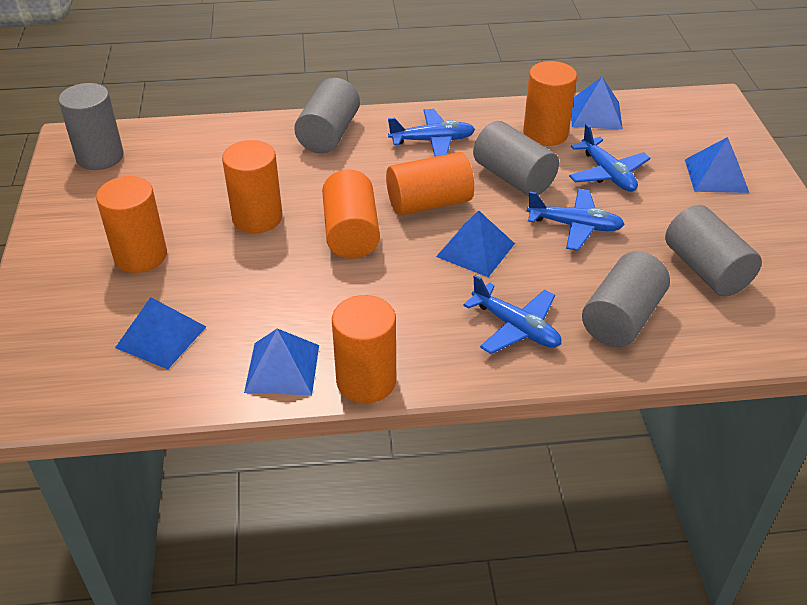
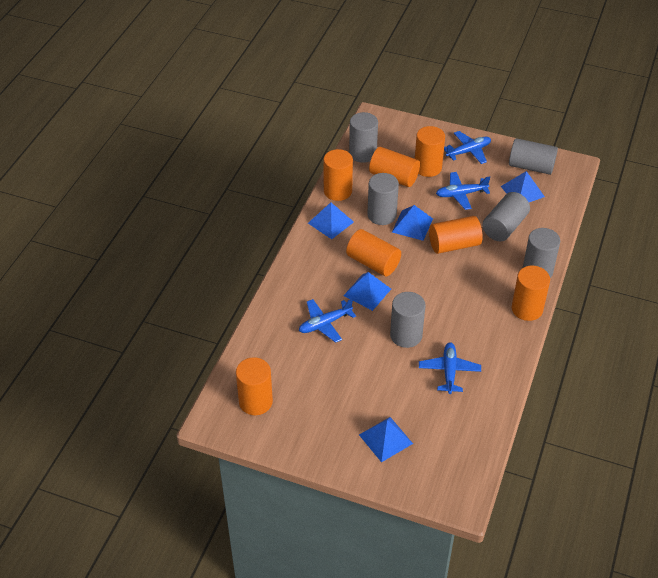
grey cylinder: 5 -> 6
orange cylinder: 6 -> 7

